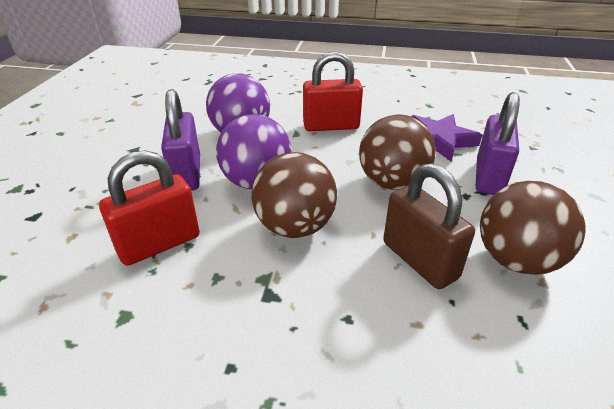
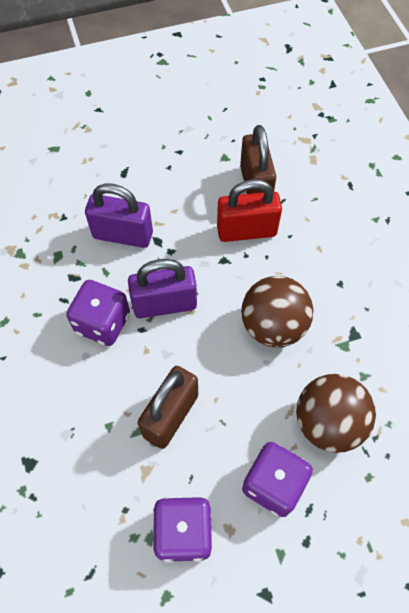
brown ball: 3 -> 2
brown padlock: 1 -> 2
purple ball: 2 -> 0
purple dice: 0 -> 3
purple star: 1 -> 0
red padlock: 2 -> 1

